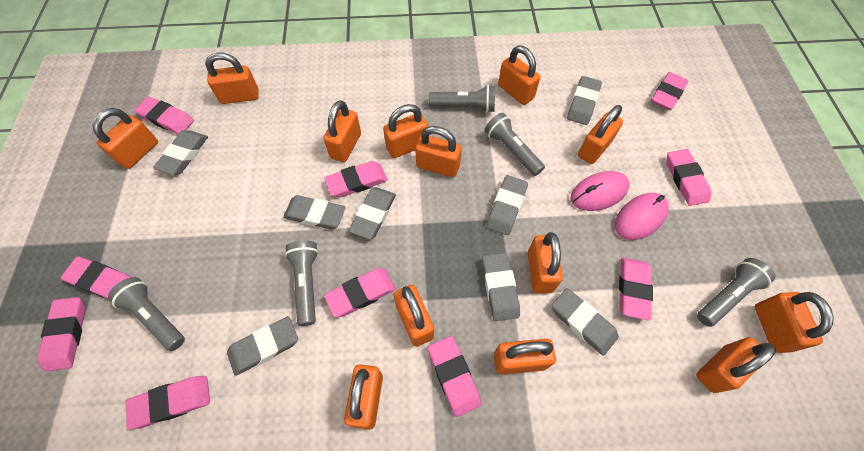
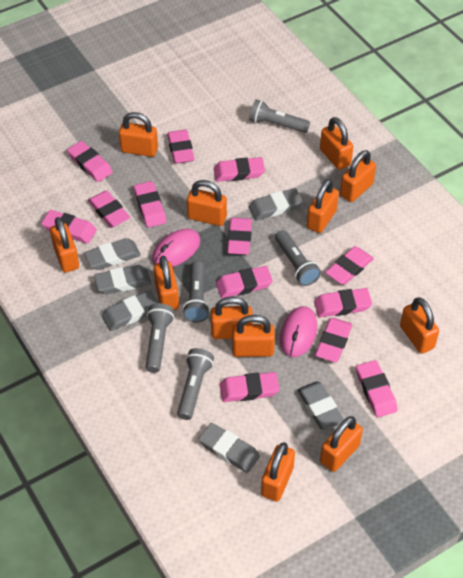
grey eraser: 8 -> 6
orange padlock: 13 -> 12
pink eraser: 10 -> 13

